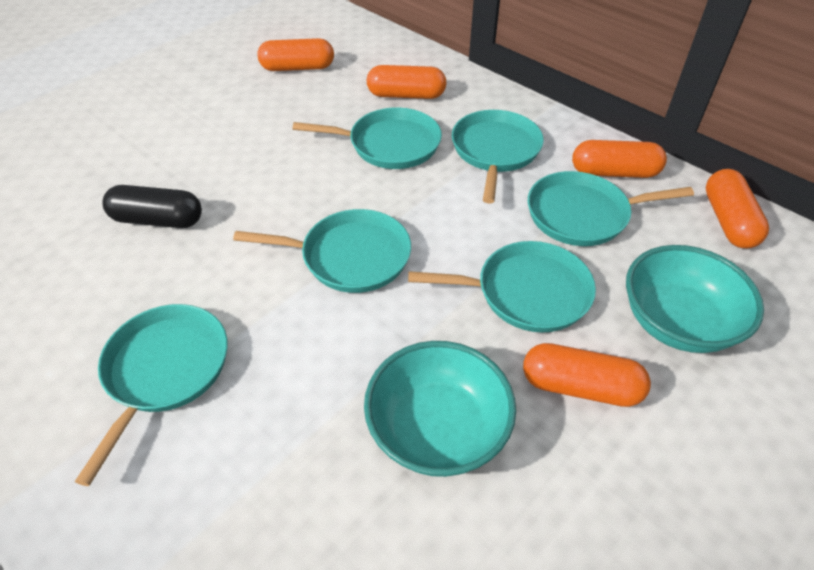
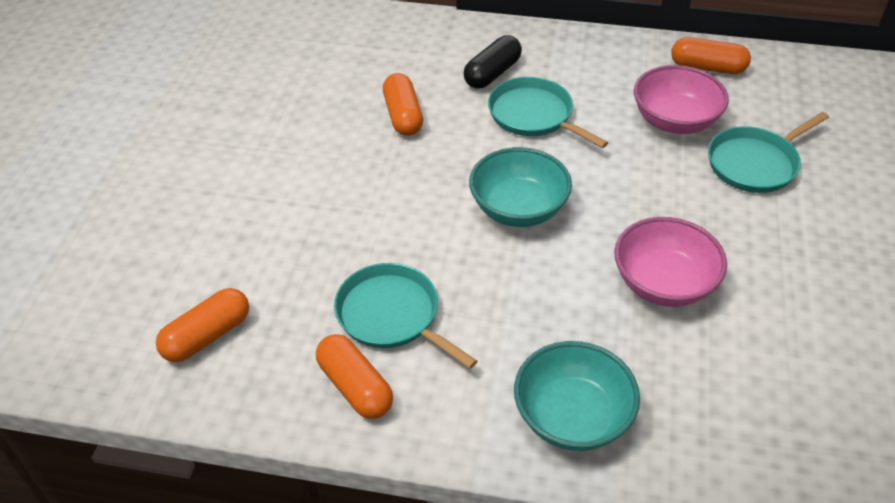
orange capsule: 5 -> 4
pink bowl: 0 -> 2
turquoise pan: 6 -> 3

